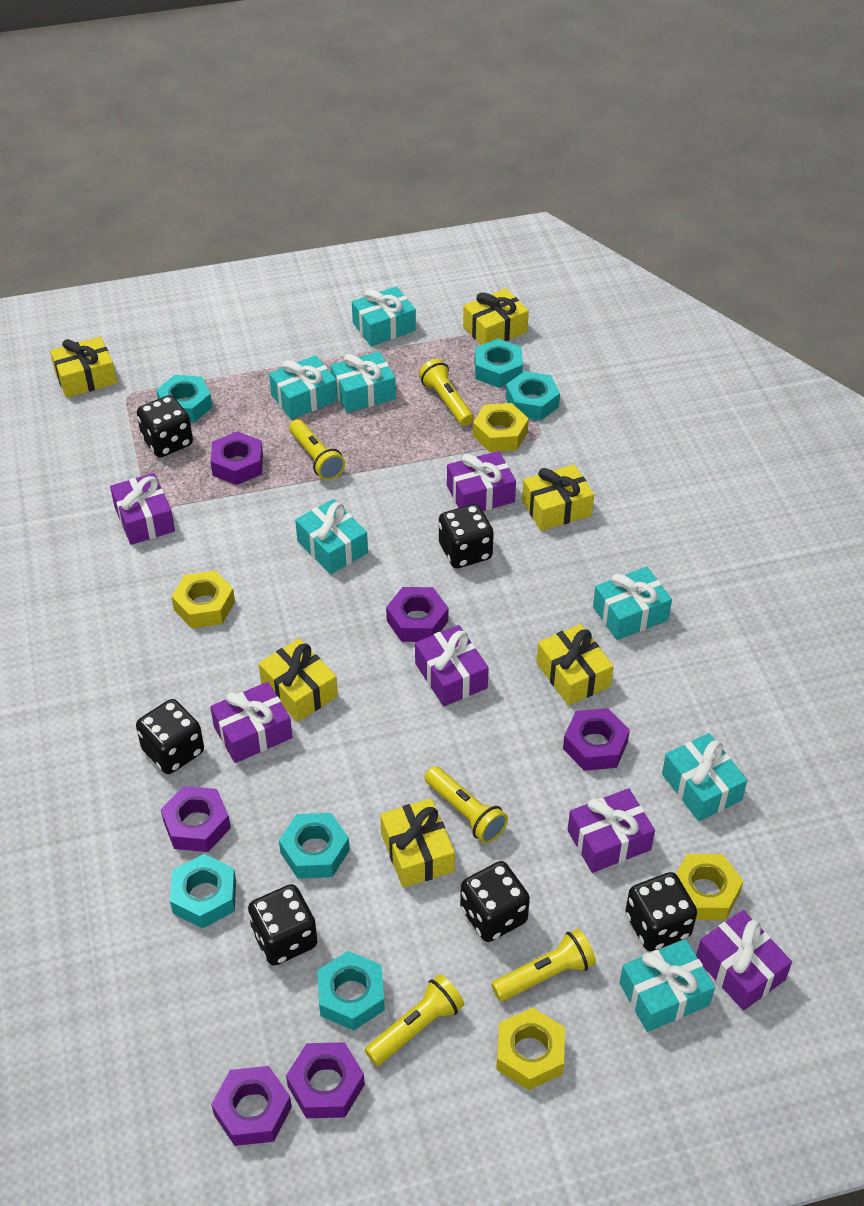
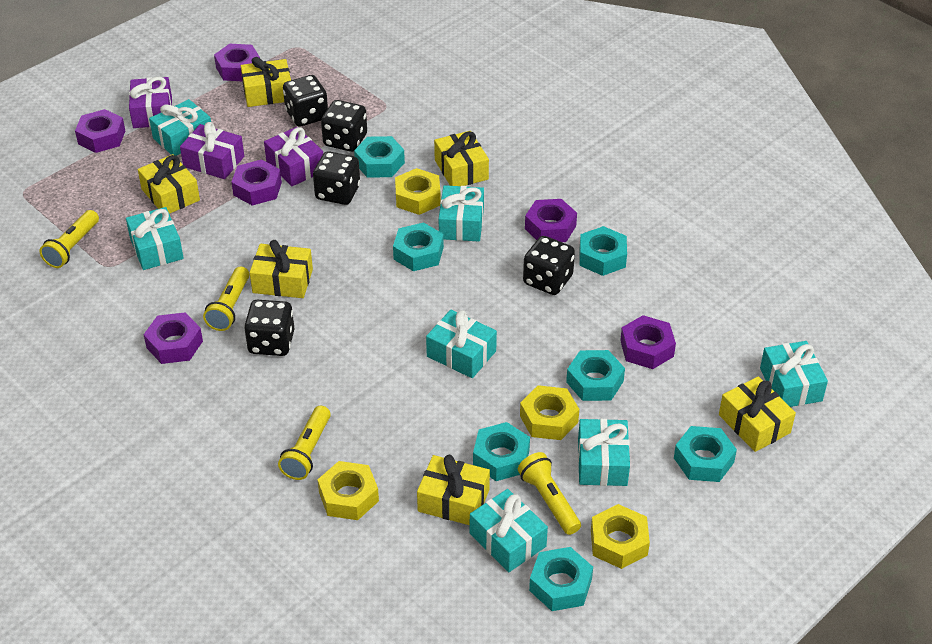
black dice: 6 -> 5
purple gift: 6 -> 3
turquoise nut: 6 -> 7
yellow flashlight: 5 -> 4

